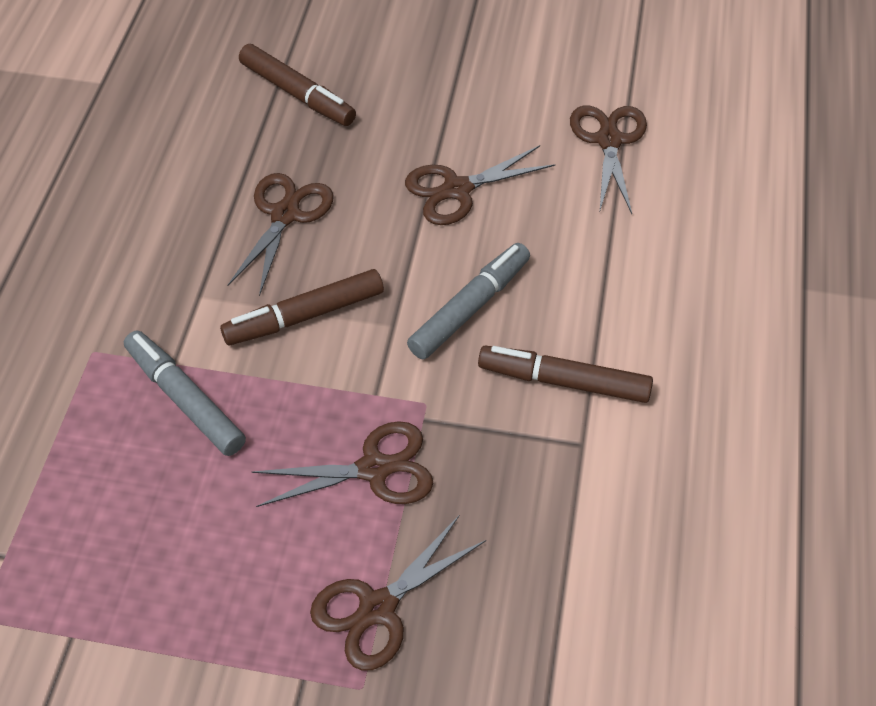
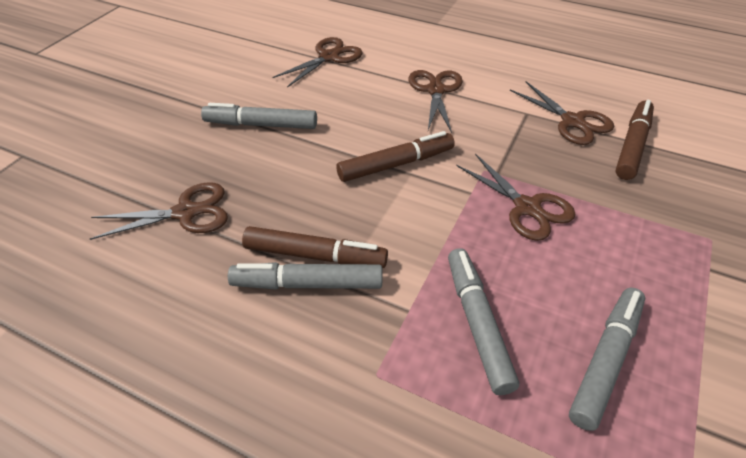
grey marker: 2 -> 4

